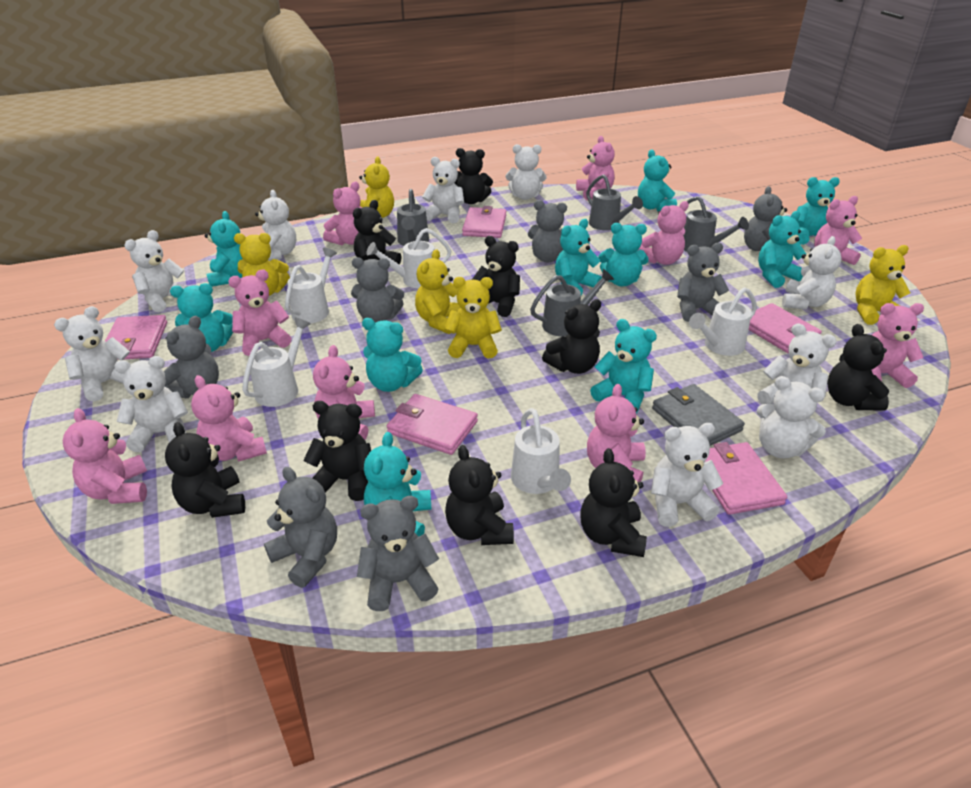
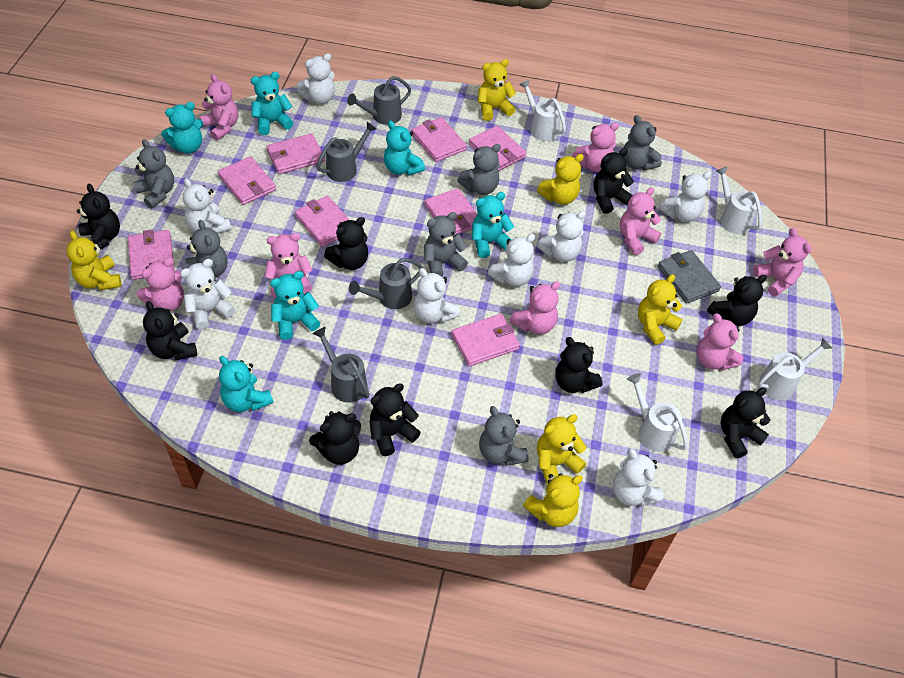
grey teddy bear: 7 -> 6
pink teddy bear: 10 -> 8
pink wallet: 5 -> 8
turquoise teddy bear: 10 -> 6
white teddy bear: 10 -> 8
white watering can: 5 -> 4
yellow teddy bear: 5 -> 6

